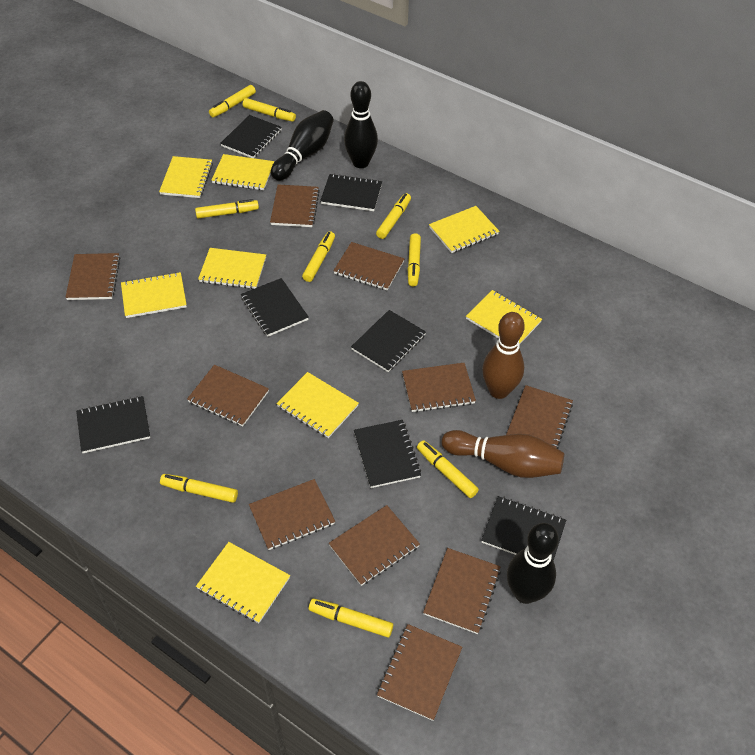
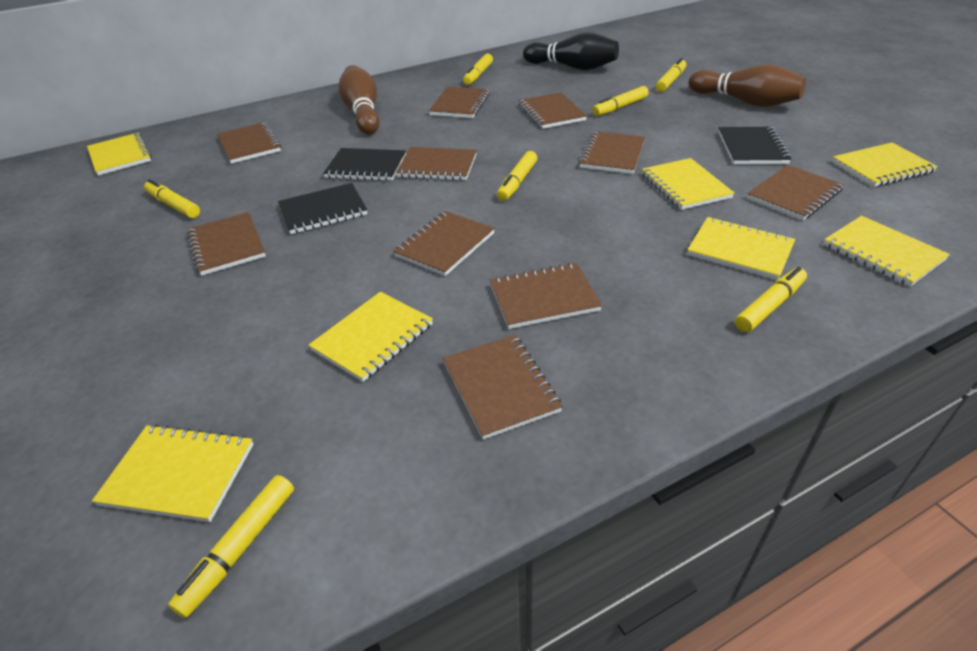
black bowling pin: 3 -> 1
black notebook: 7 -> 3
yellow marker: 9 -> 7
yellow notebook: 8 -> 7

